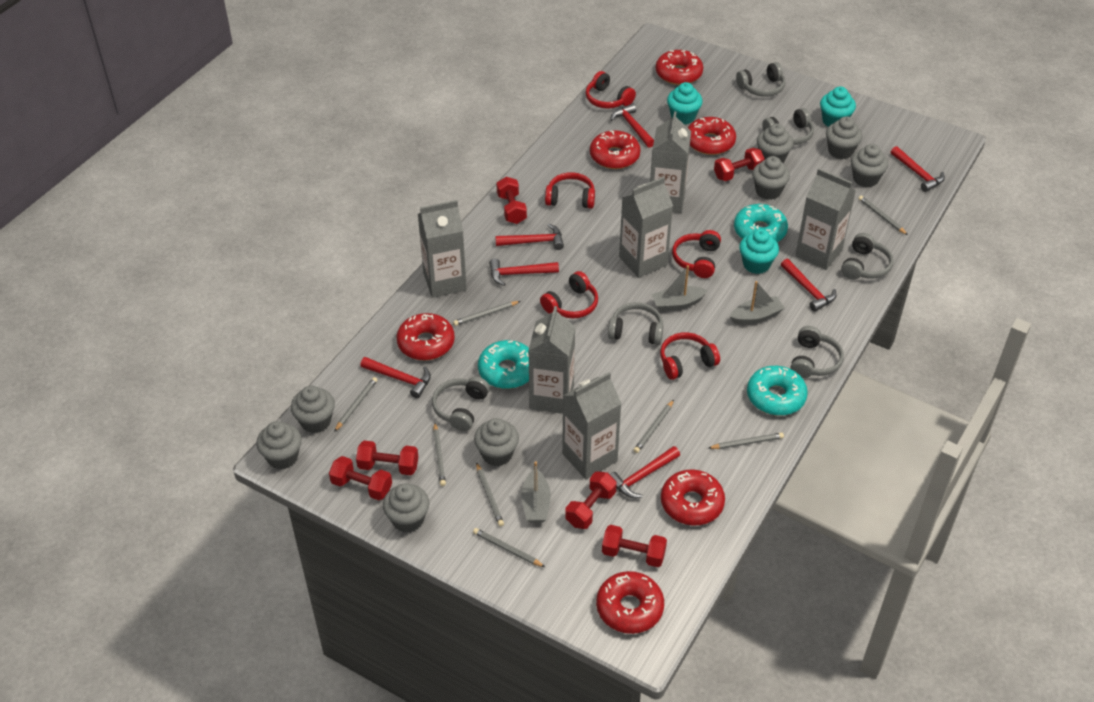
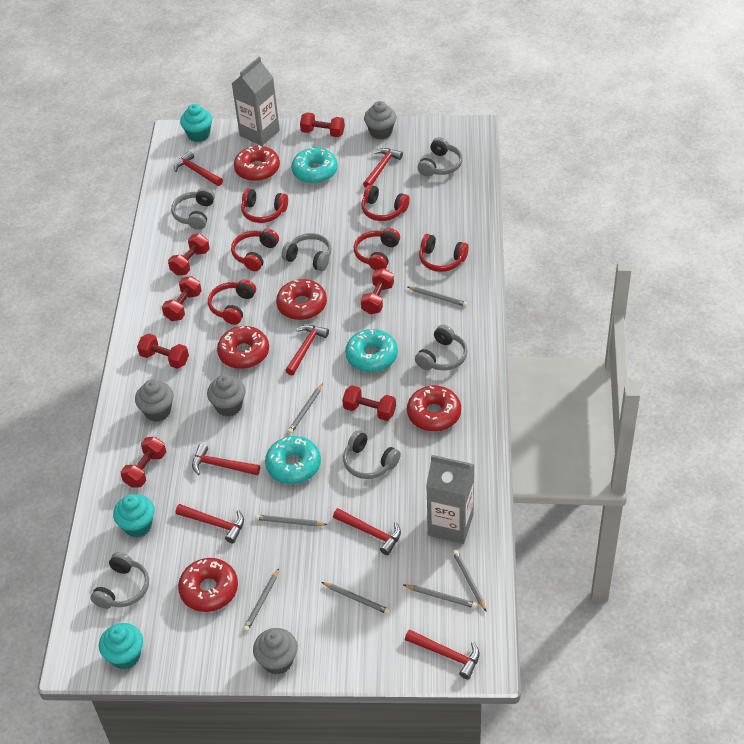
grey boat: 3 -> 0
grey carton: 6 -> 2
grey cupcake: 8 -> 4
grey pencil: 8 -> 7
red donut: 6 -> 5
red dumbbell: 6 -> 7
red headphones: 5 -> 6

